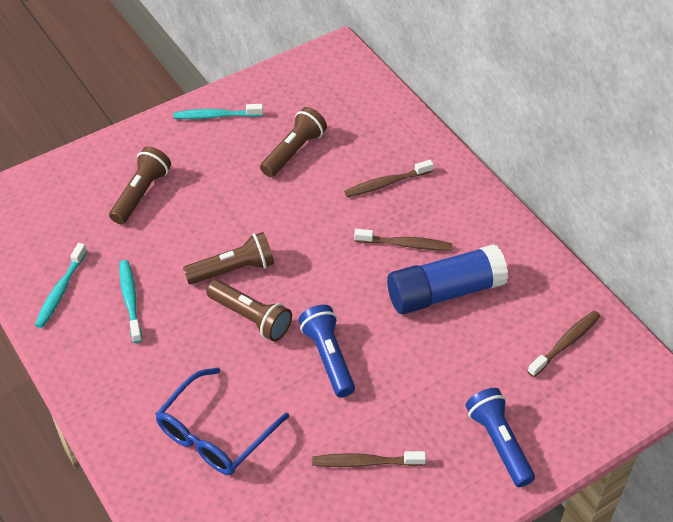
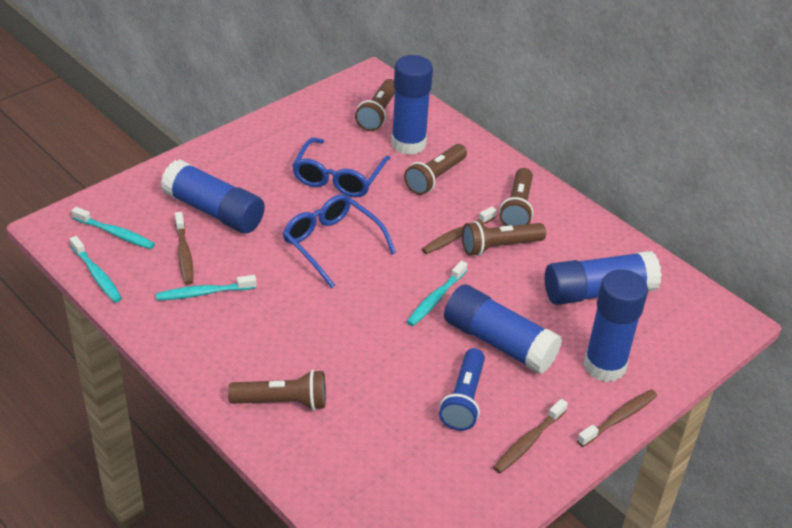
blue flashlight: 2 -> 1
blue glasses: 1 -> 2
blue glue stick: 1 -> 5
brown flashlight: 4 -> 5
turquoise toothbrush: 3 -> 4

